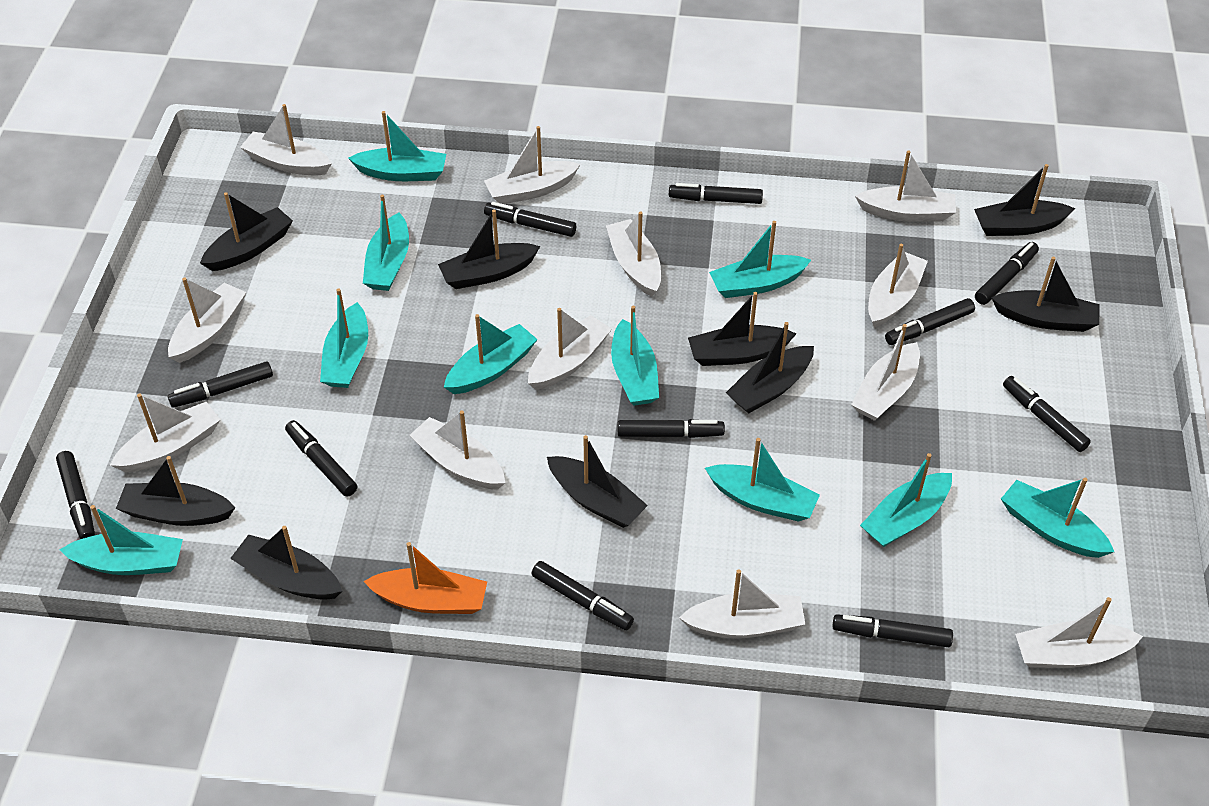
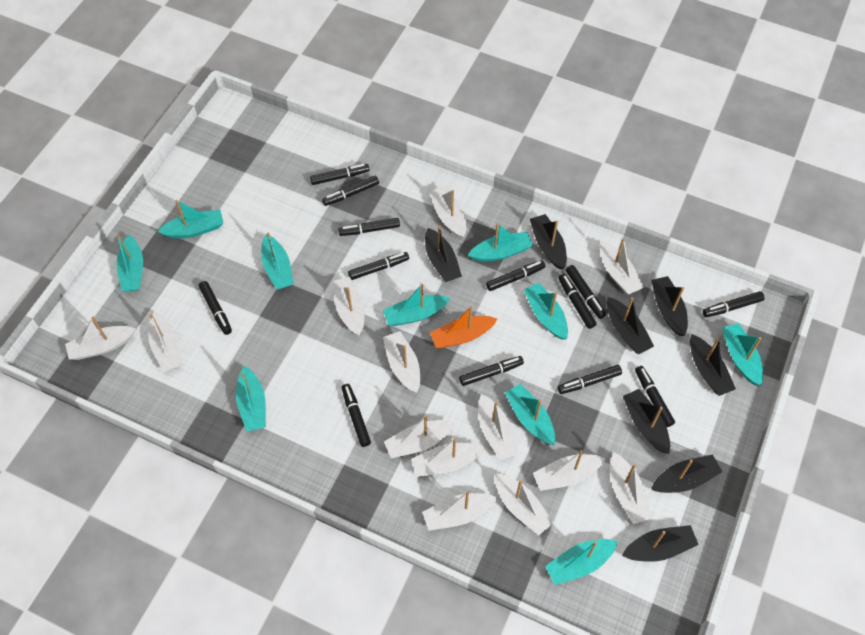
black boat: 9 -> 8
black marker: 11 -> 13
white boat: 12 -> 13

